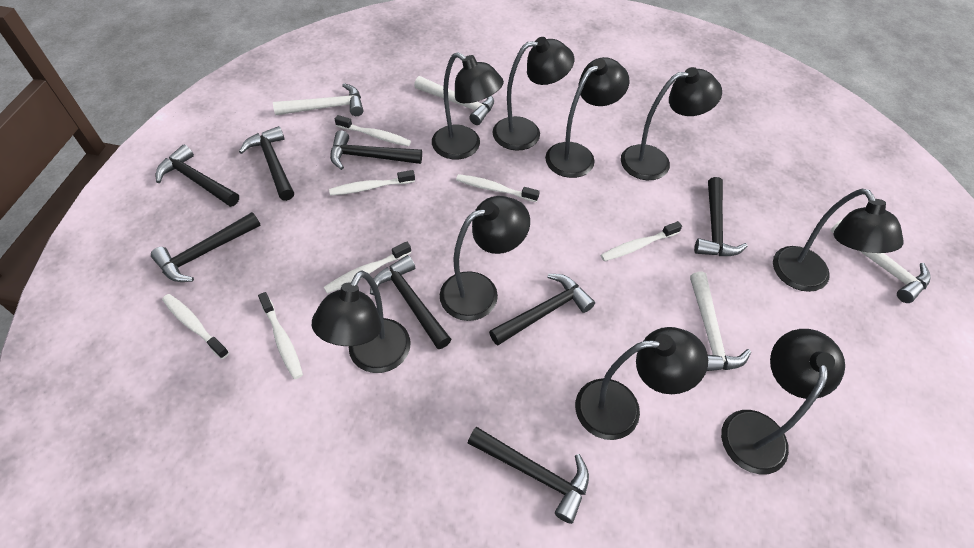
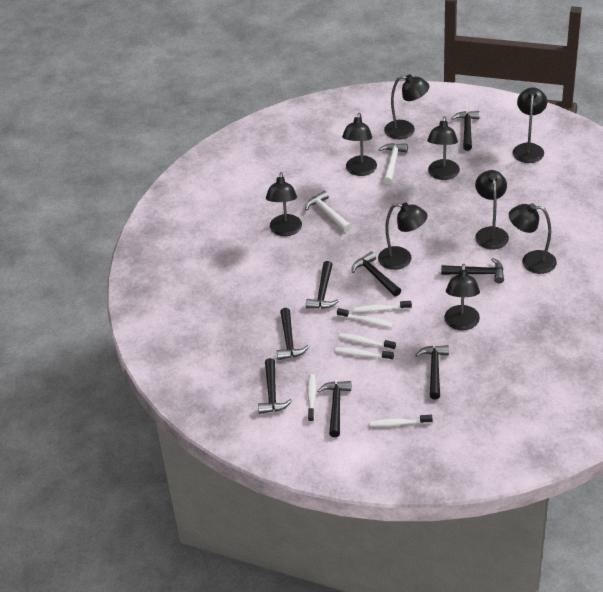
white hammer: 4 -> 2
white toothbrush: 7 -> 6

